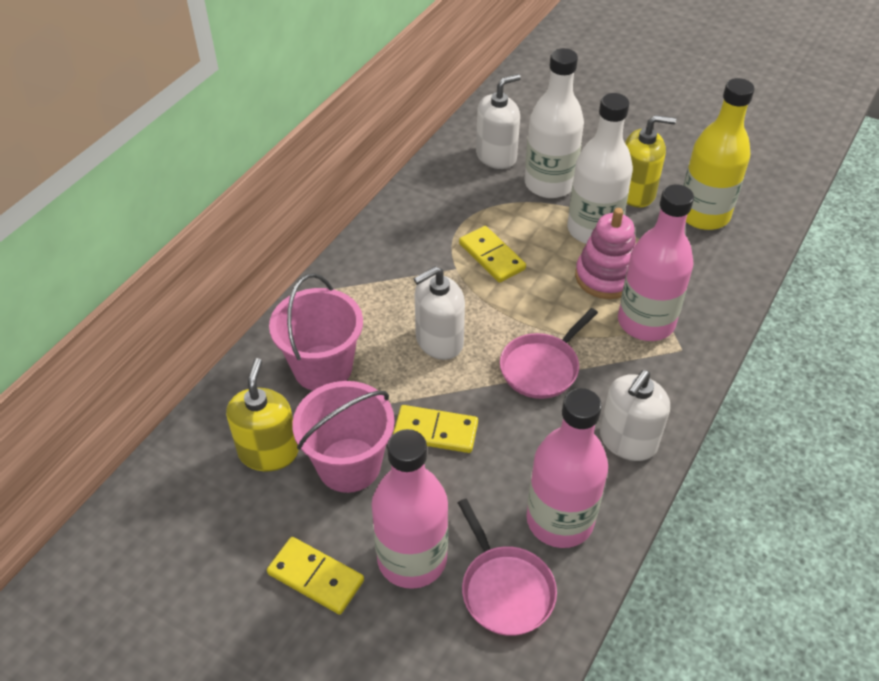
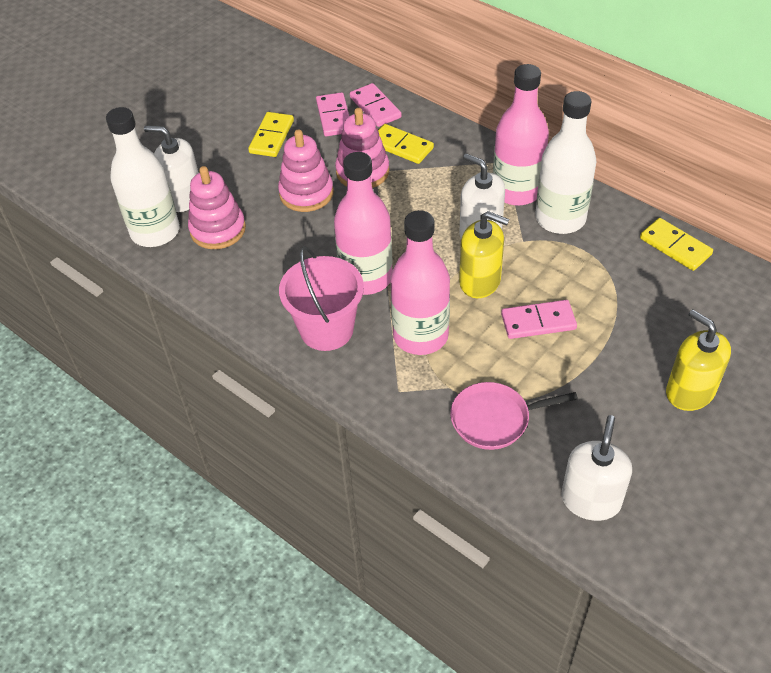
pink bucket: 2 -> 1
pink domino: 0 -> 3
pink pan: 2 -> 1
pink stacking toy: 1 -> 3
yellow bottle: 1 -> 0

